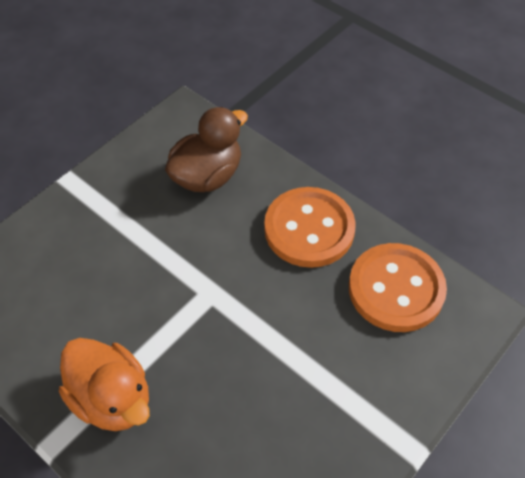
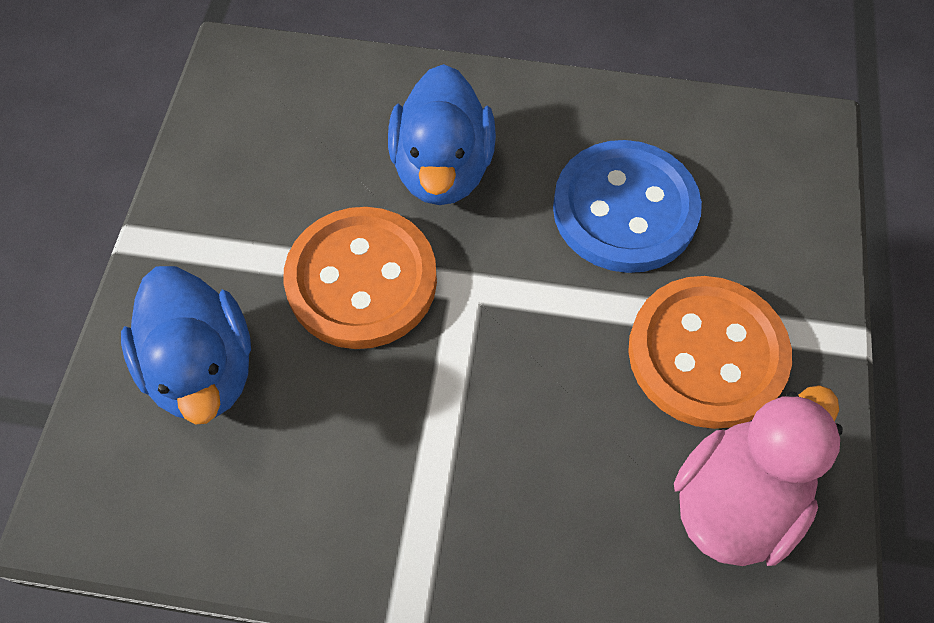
blue button: 0 -> 1
blue duck: 0 -> 2
brown duck: 1 -> 0
orange duck: 1 -> 0
pink duck: 0 -> 1

